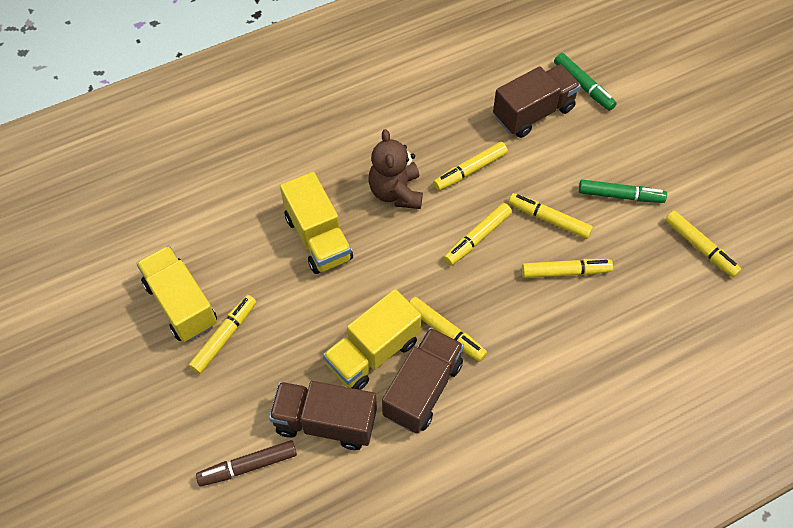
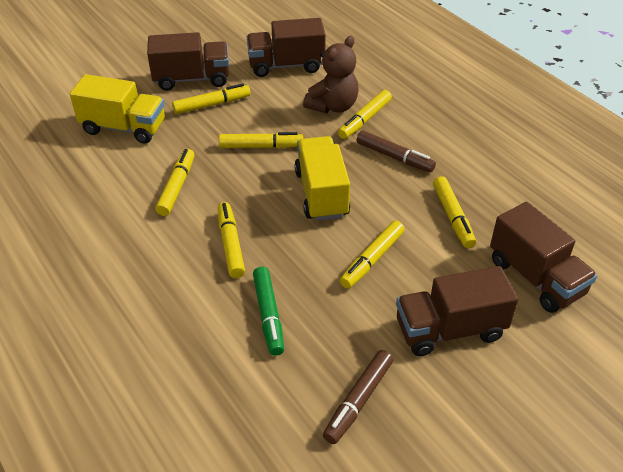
brown marker: 1 -> 2
brown truck: 3 -> 4
green marker: 2 -> 1
yellow truck: 3 -> 2

